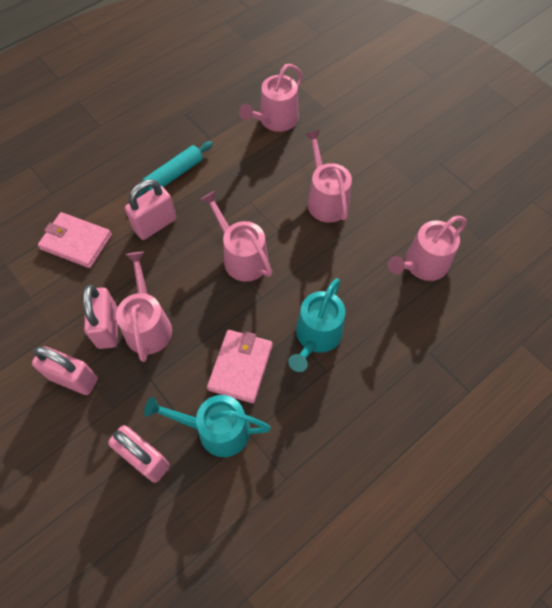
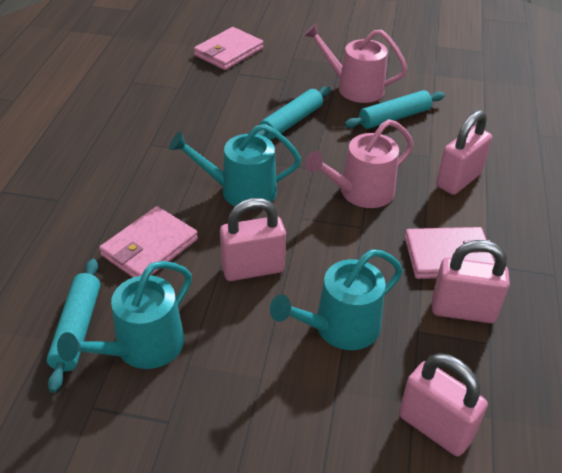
pink wallet: 2 -> 3
pink watering can: 5 -> 2
turquoise rolling pin: 1 -> 3
turquoise watering can: 2 -> 3

